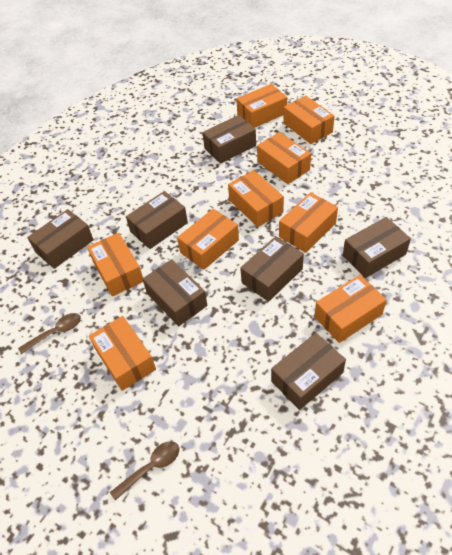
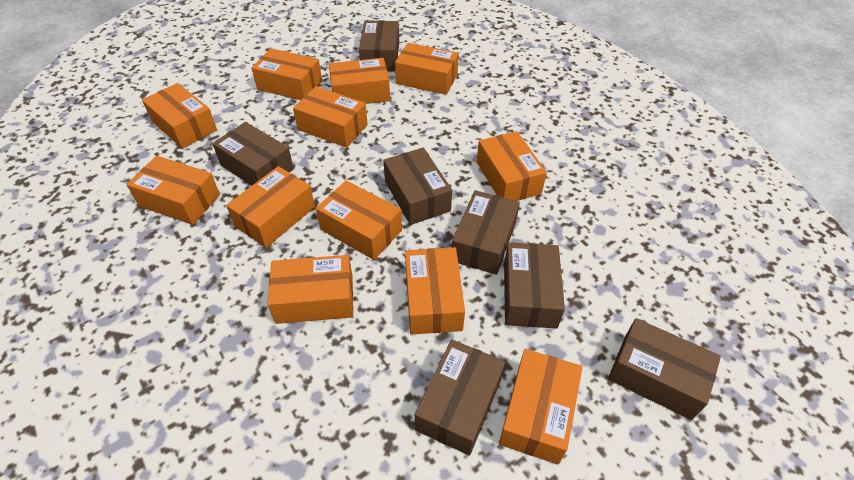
brown spoon: 2 -> 0
orange box: 9 -> 12

